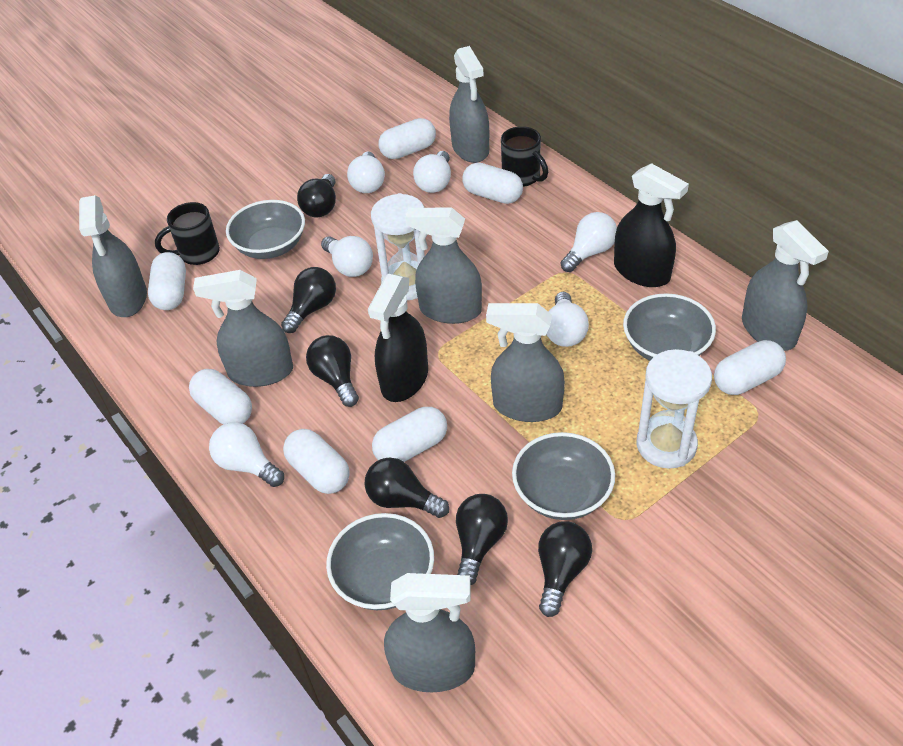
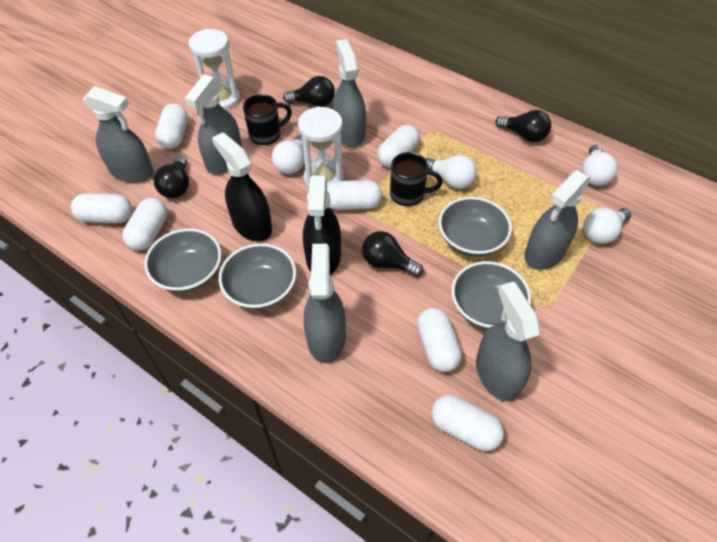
black light bulb: 6 -> 4
grey spray bottle: 7 -> 6
white light bulb: 6 -> 4

